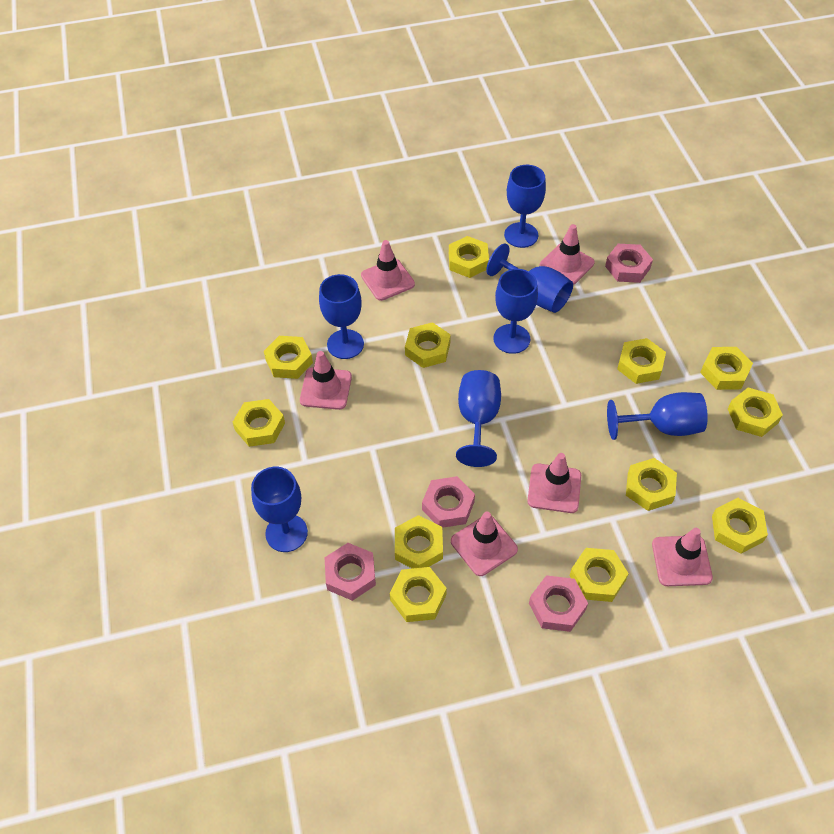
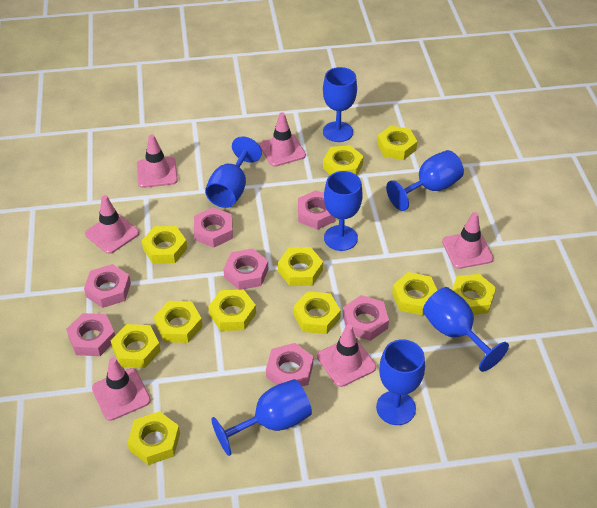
pink nut: 4 -> 7
yellow nut: 12 -> 11

